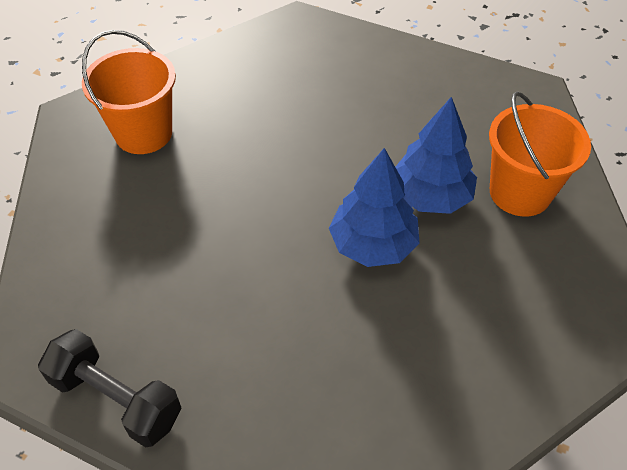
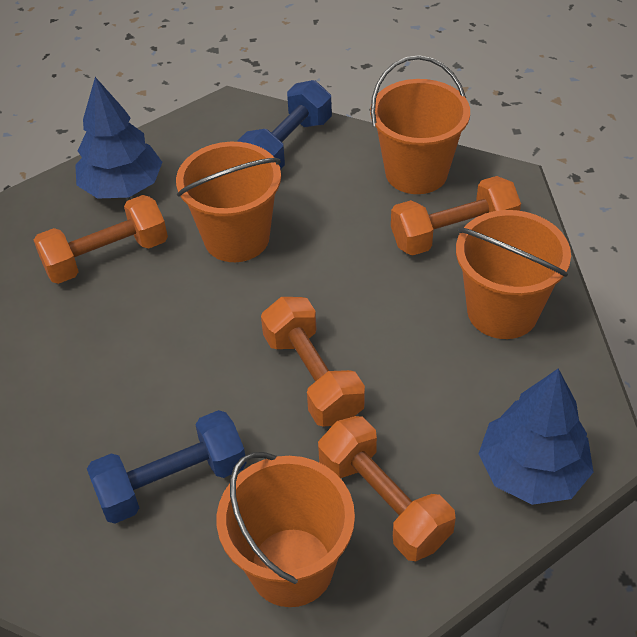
black dumbbell: 1 -> 0
blue dumbbell: 0 -> 2
orange bucket: 2 -> 4
orange dumbbell: 0 -> 4

